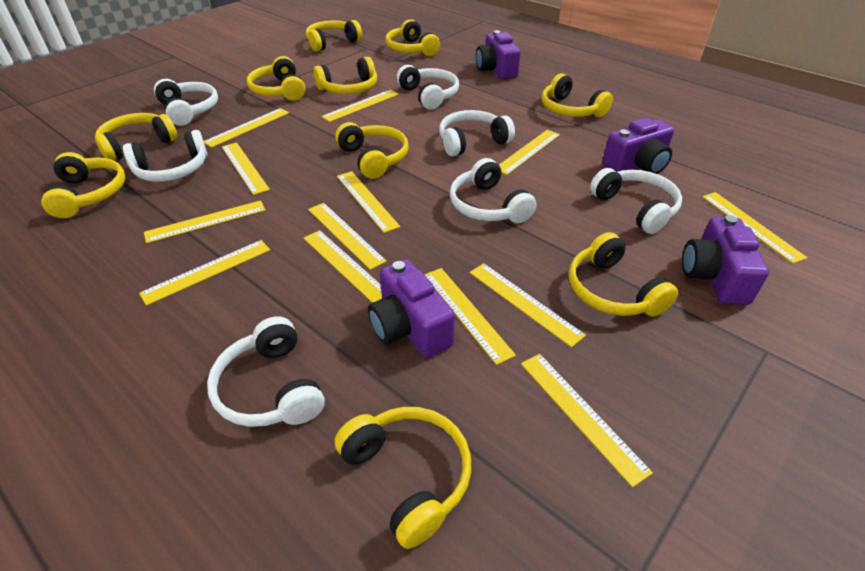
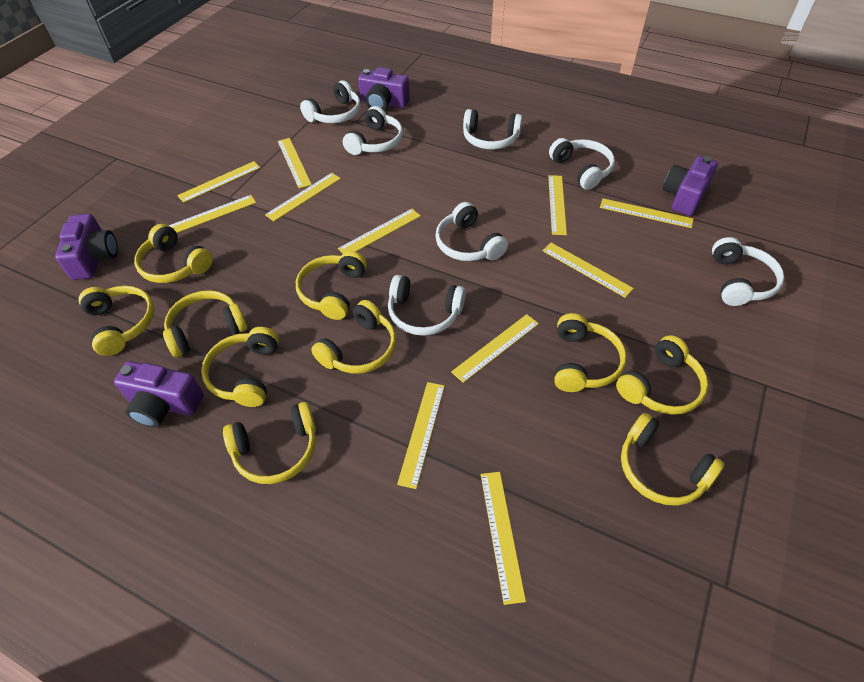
yellow ruler: 13 -> 11

